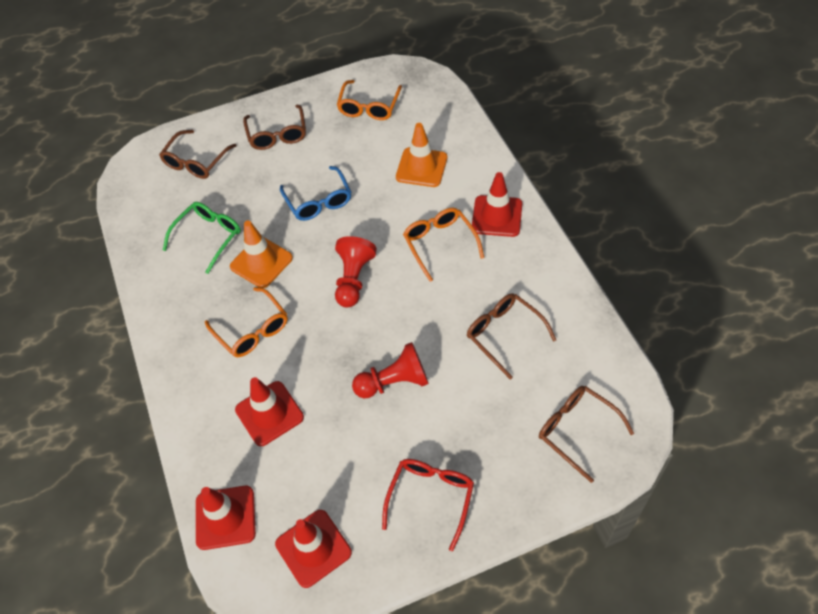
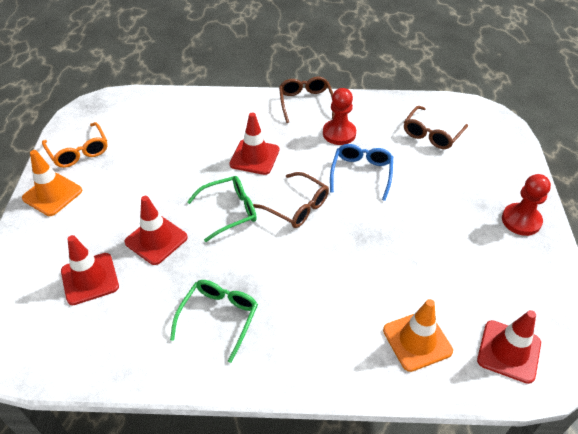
brown glasses: 4 -> 3
green glasses: 1 -> 2
orange glasses: 3 -> 1
red glasses: 1 -> 0

